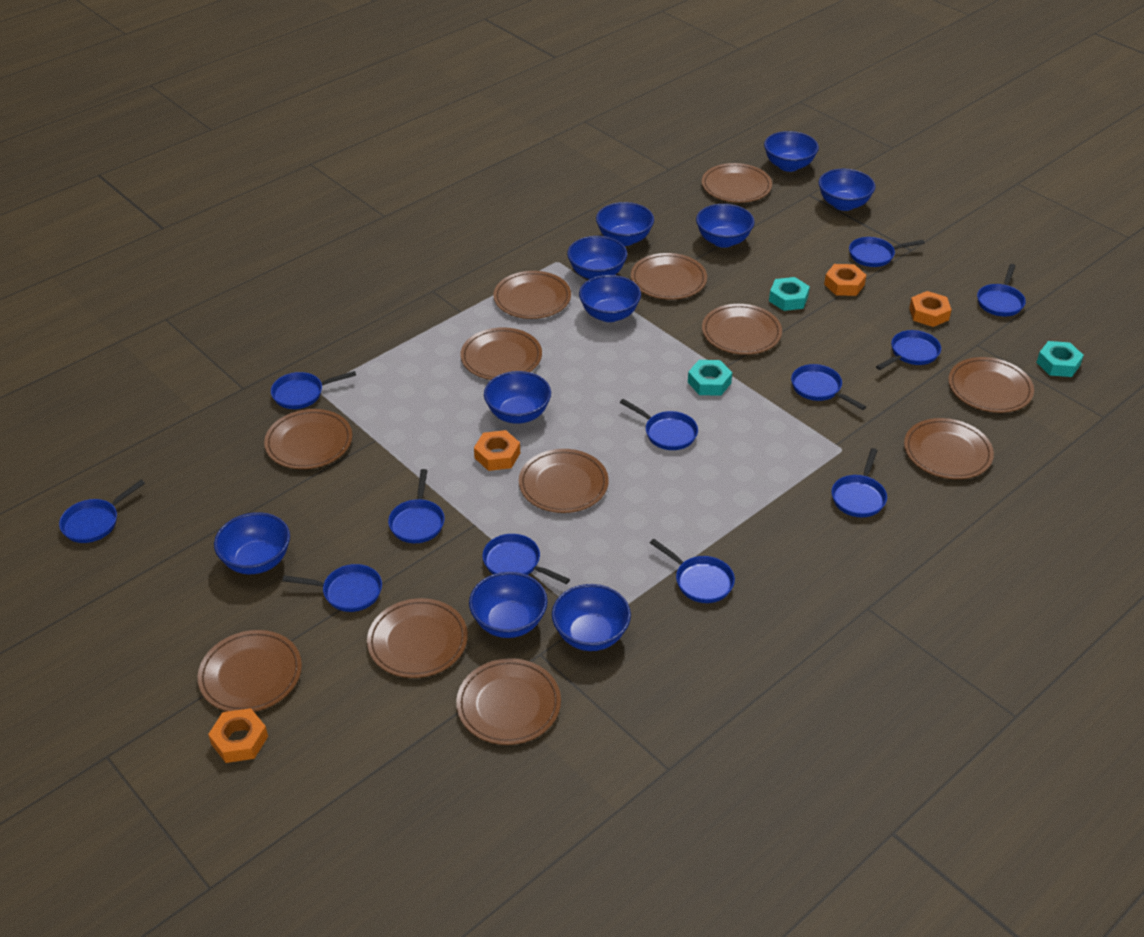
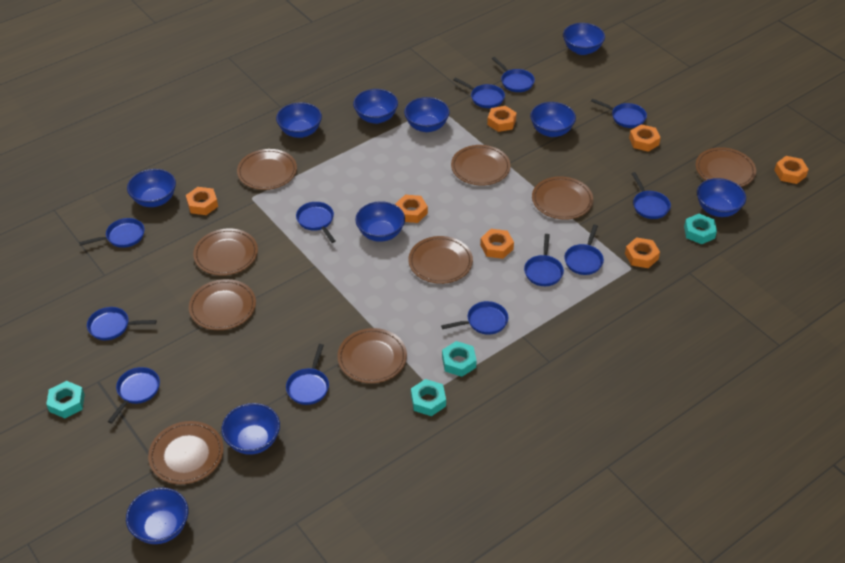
brown plate: 12 -> 9
orange nut: 4 -> 7
turquoise nut: 3 -> 4

